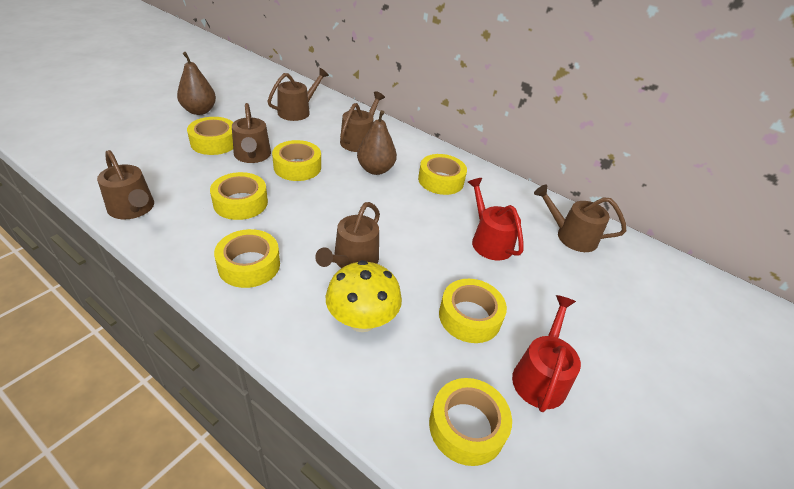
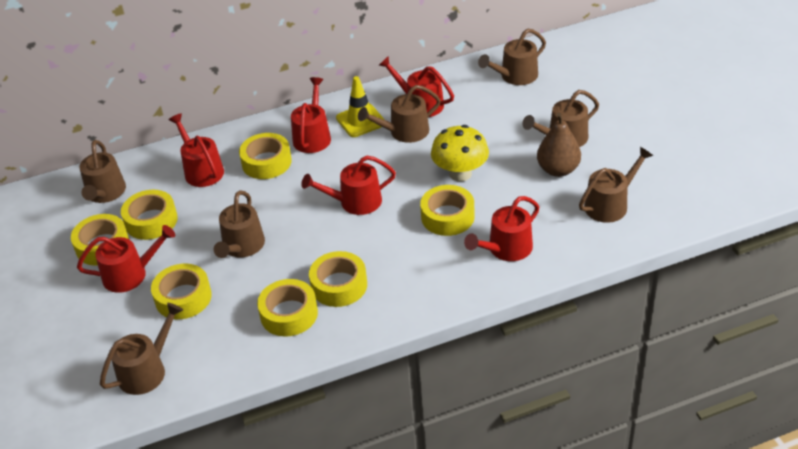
brown pear: 2 -> 1
brown watering can: 6 -> 7
red watering can: 2 -> 6
yellow traffic cone: 0 -> 1

